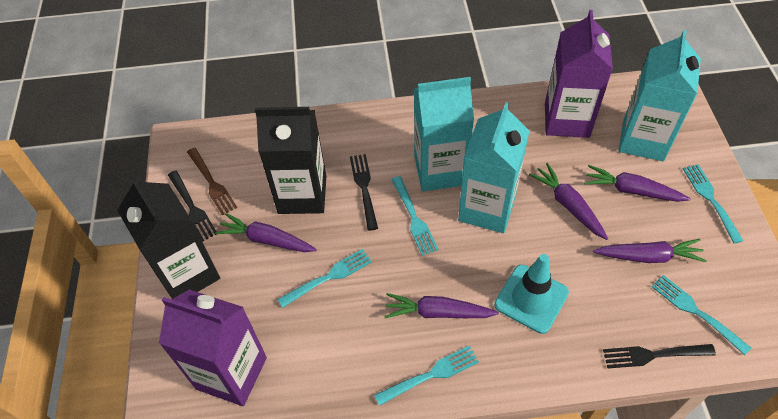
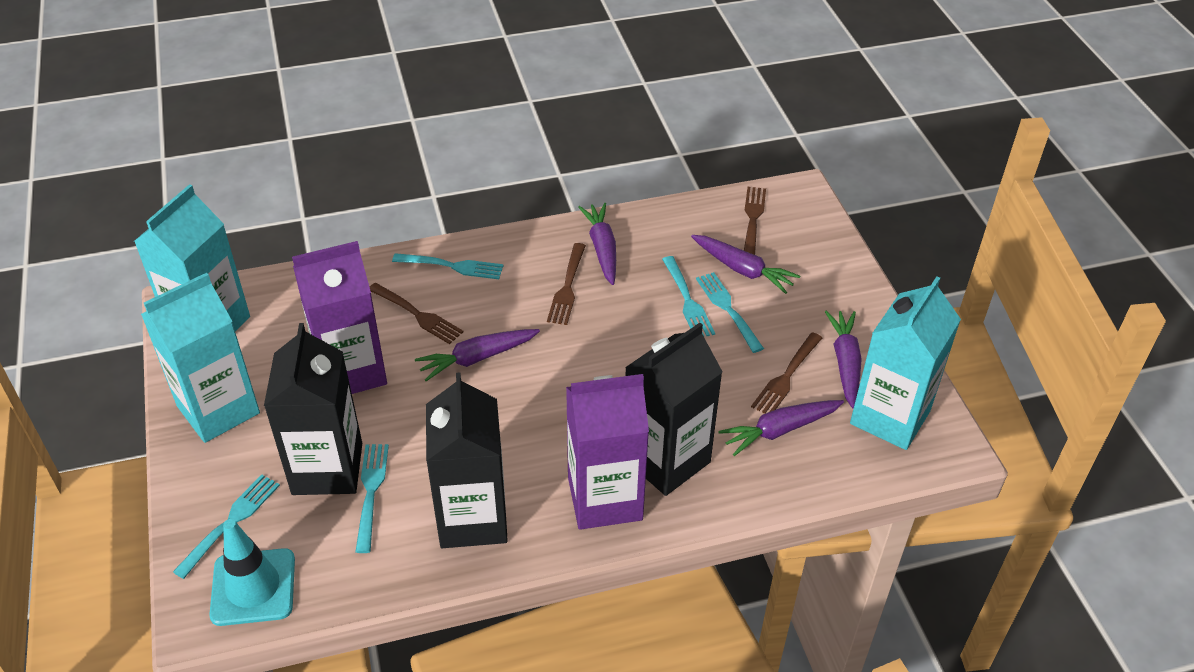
black carton: 2 -> 3
black fork: 3 -> 0
brown fork: 1 -> 4

